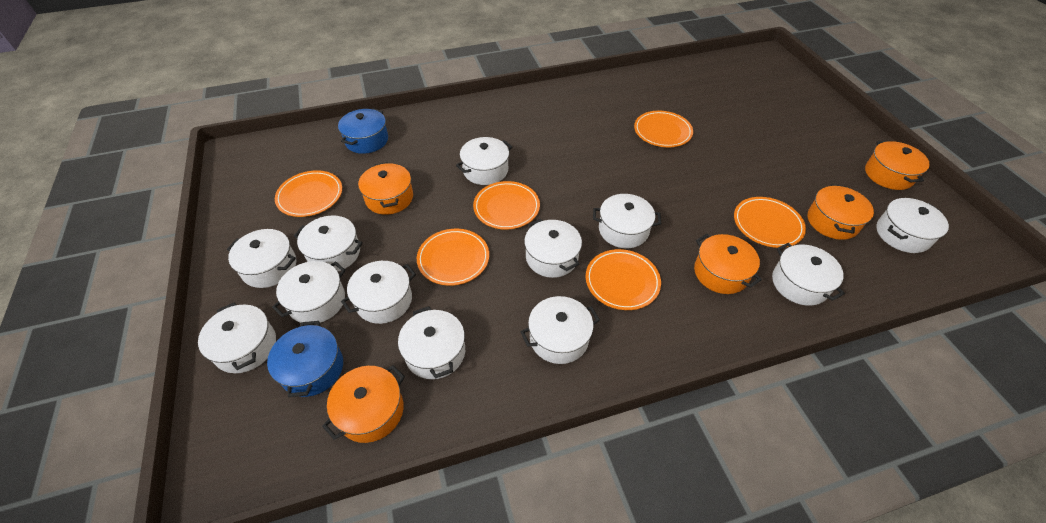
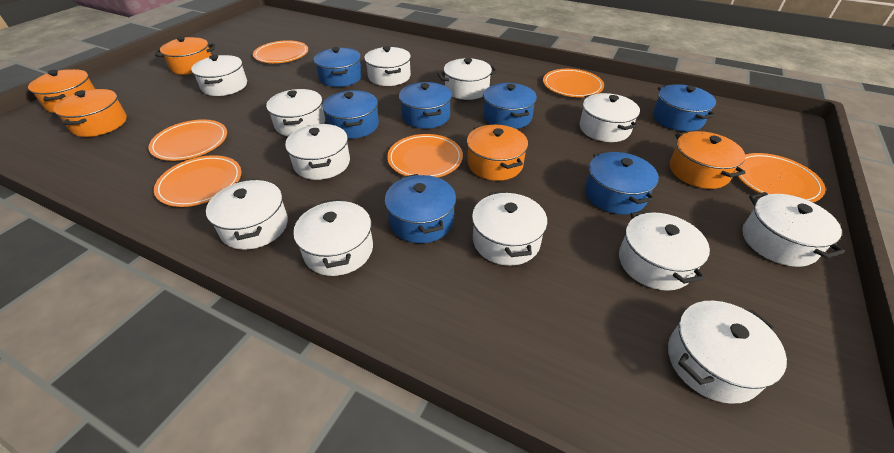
blue pot: 2 -> 7

